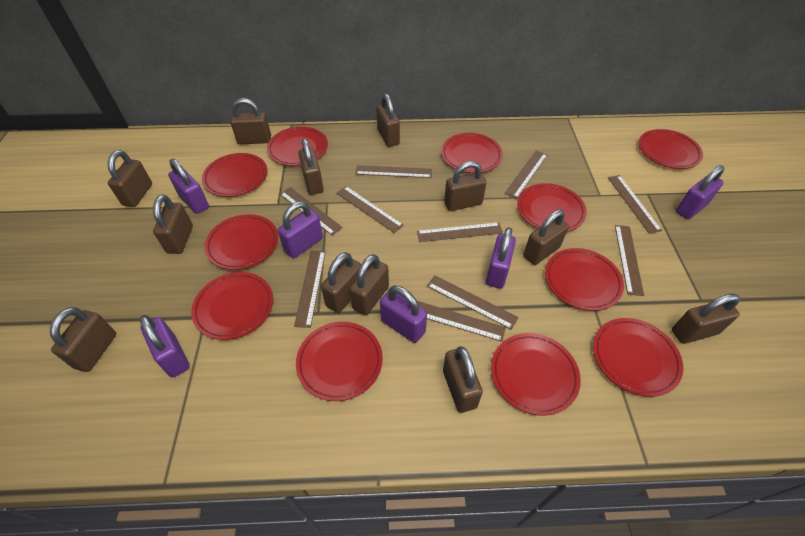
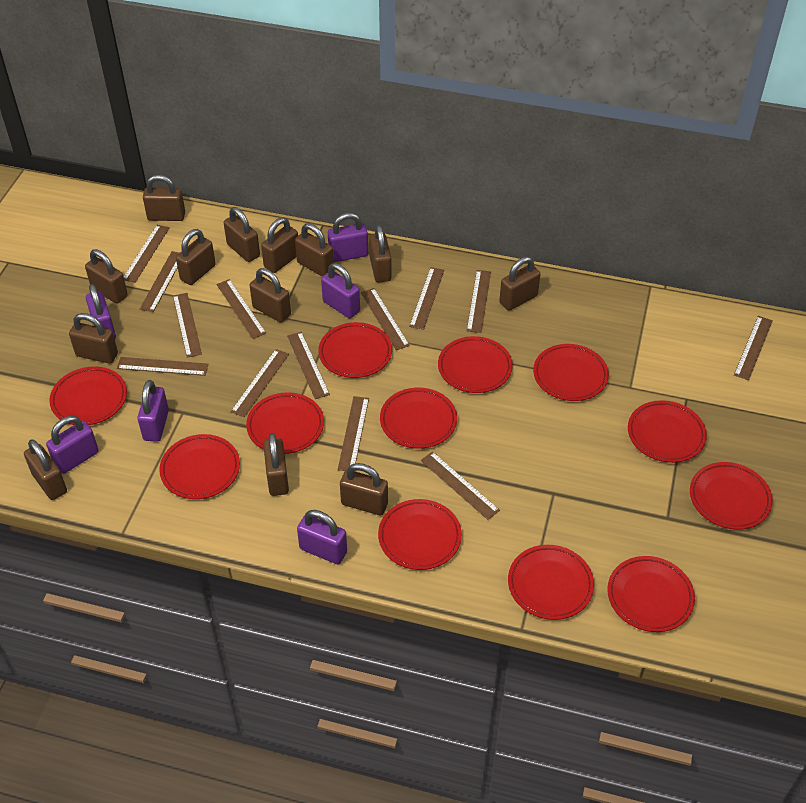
brown padlock: 12 -> 13
brown ruler: 10 -> 13
red plate: 11 -> 12

